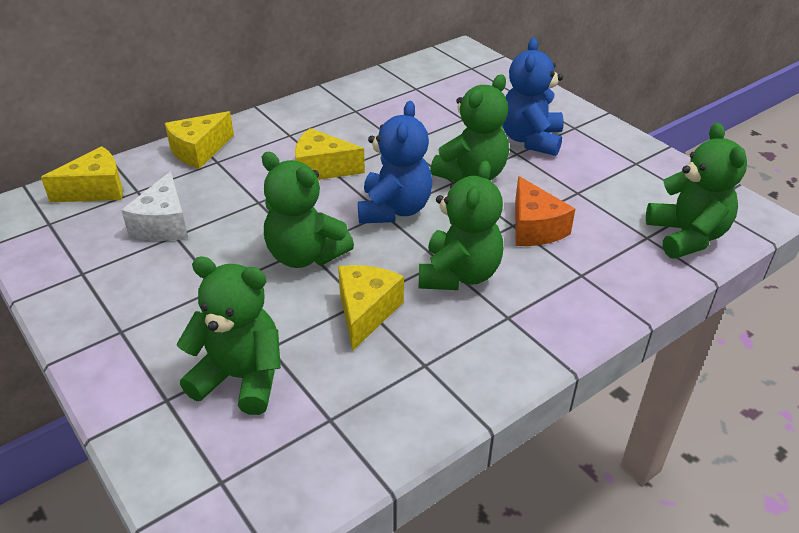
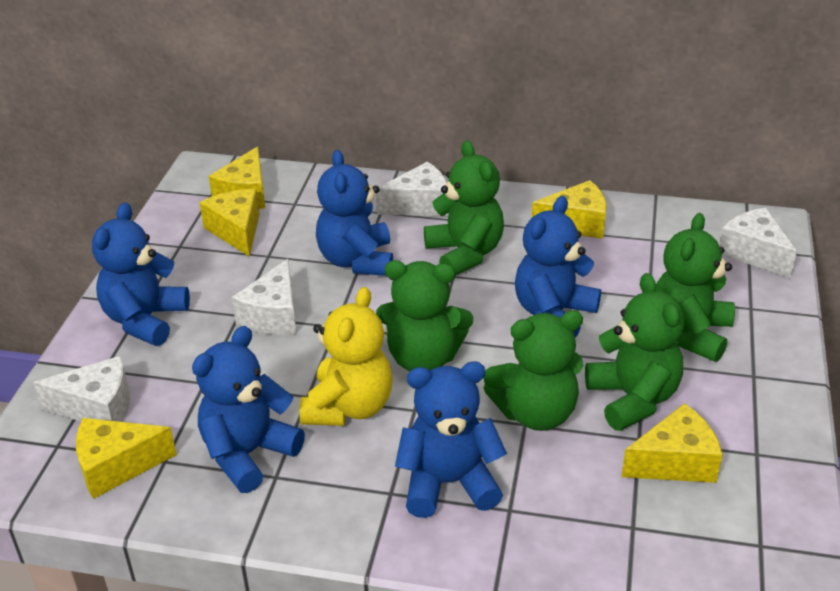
blue teddy bear: 2 -> 5
orange cheese: 1 -> 0
white cheese: 1 -> 4
yellow cheese: 4 -> 5
yellow teddy bear: 0 -> 1

